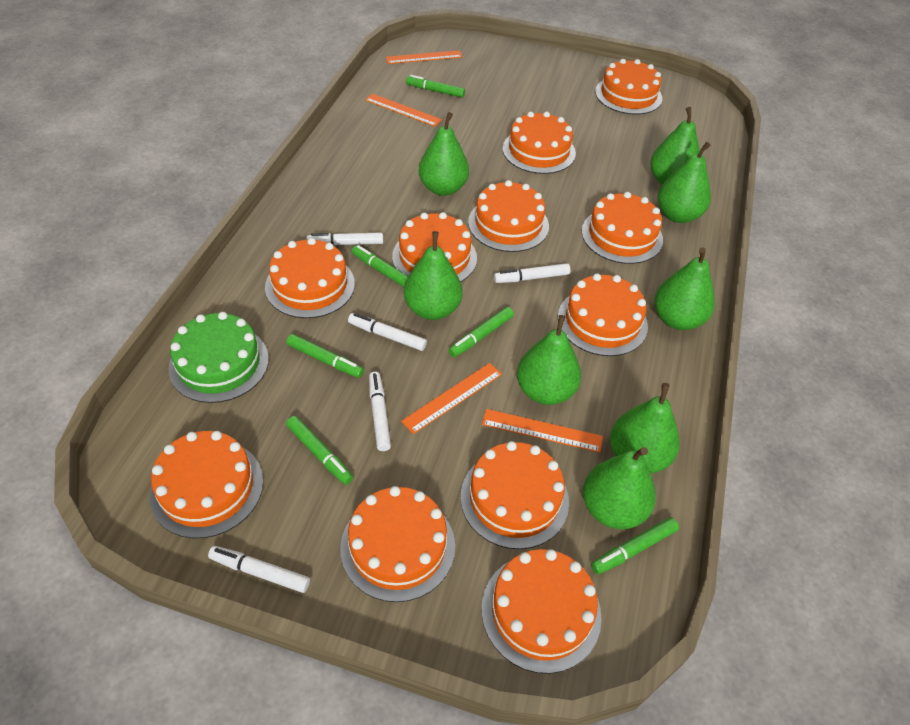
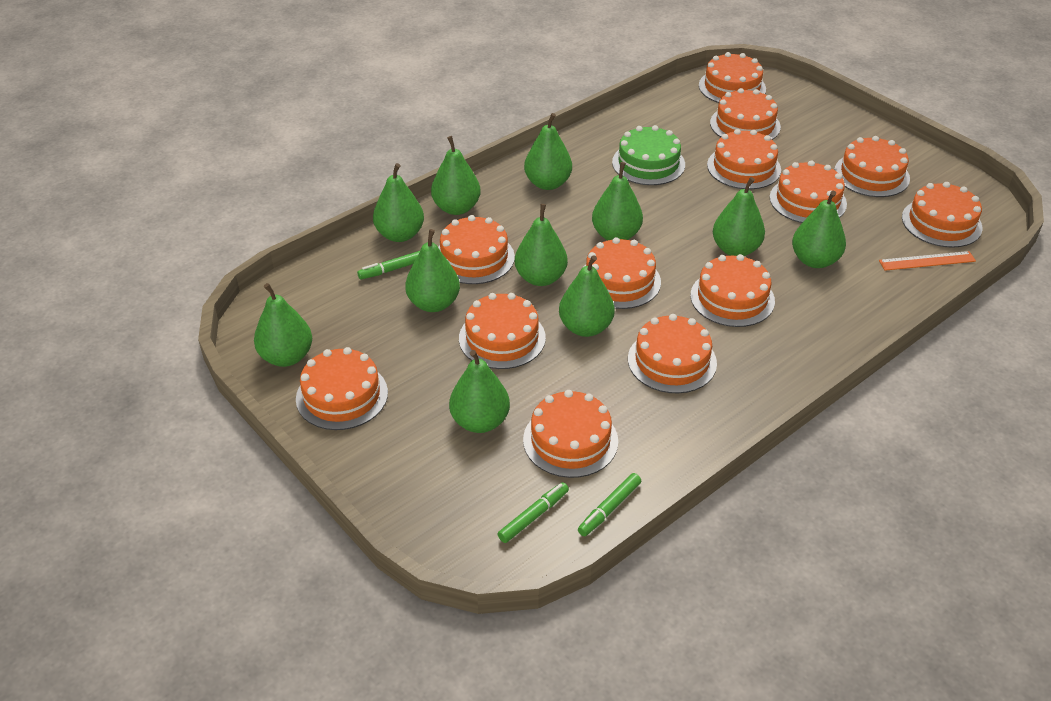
green marker: 6 -> 3
green pear: 8 -> 11
orange cake: 11 -> 13
orange ruler: 4 -> 1
white marker: 5 -> 0

